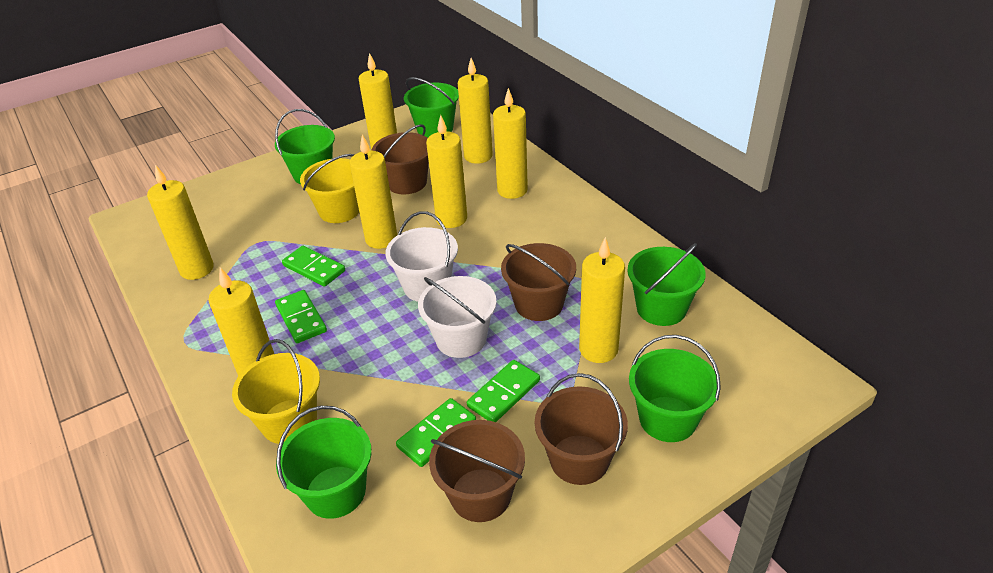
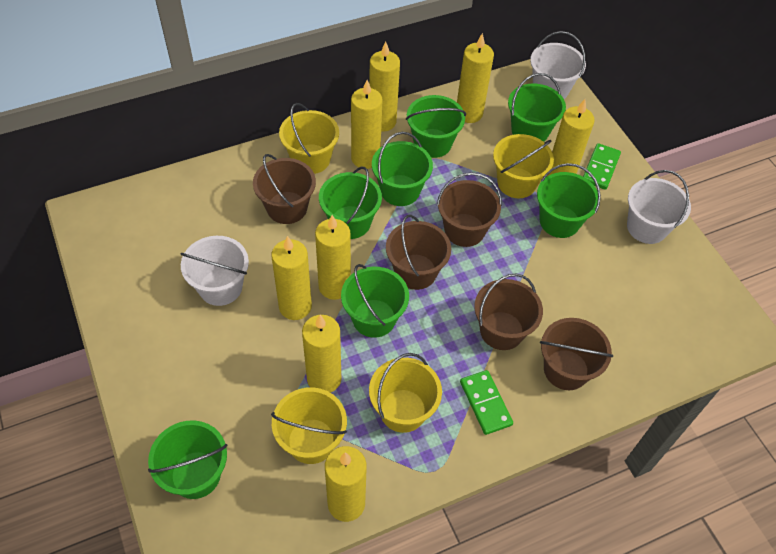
brown bucket: 4 -> 5
green bucket: 5 -> 7
green domino: 4 -> 2
white bucket: 2 -> 3
yellow bucket: 2 -> 4

